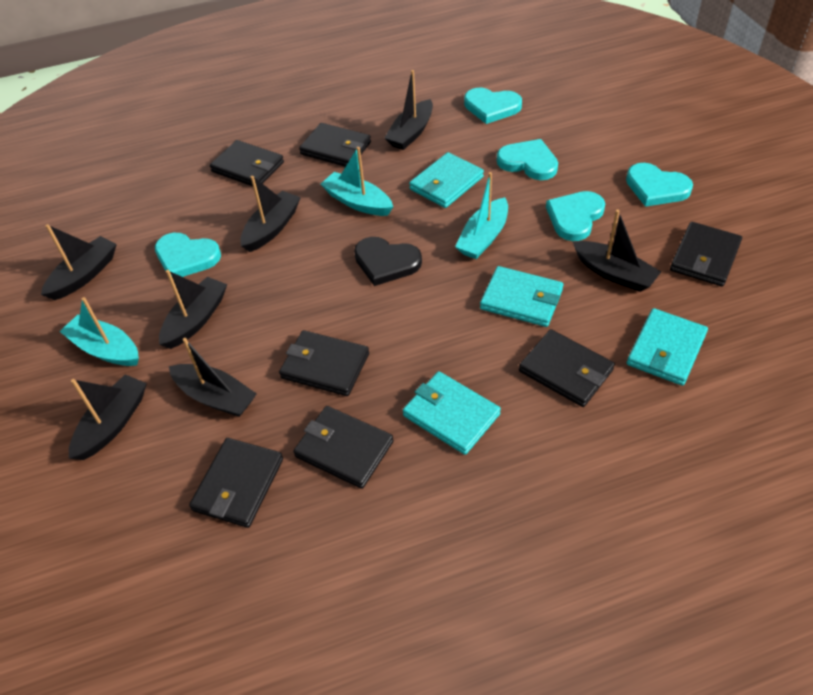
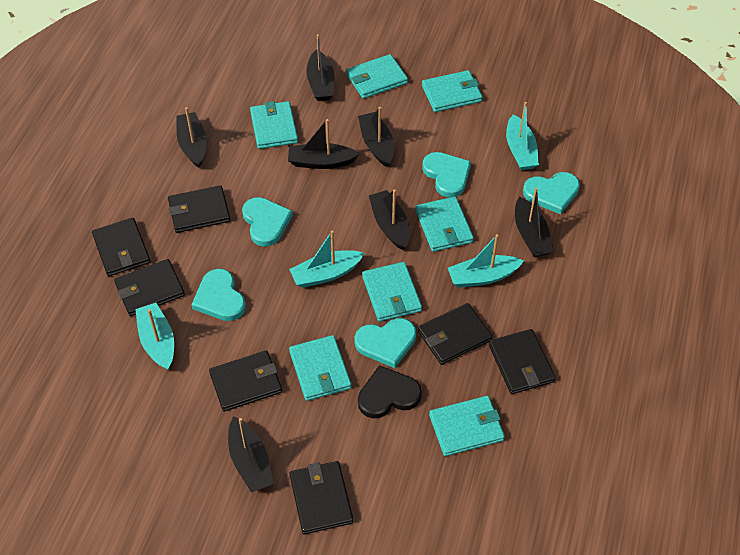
turquoise boat: 3 -> 4
turquoise wallet: 4 -> 7

